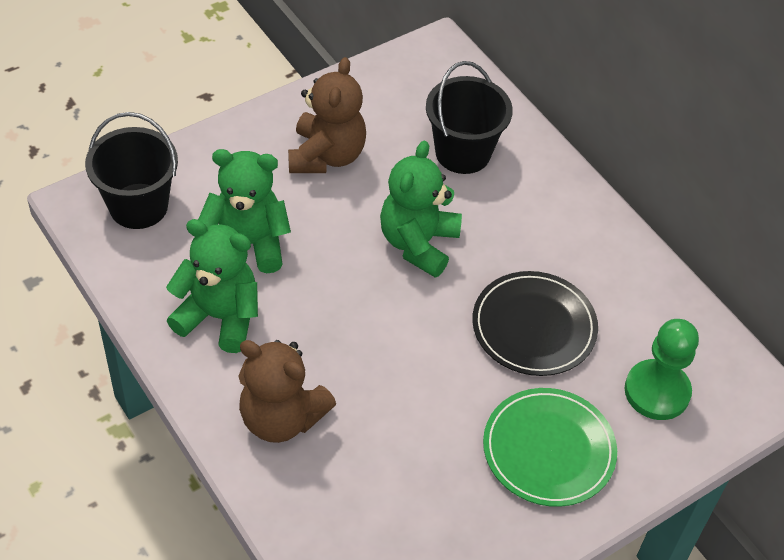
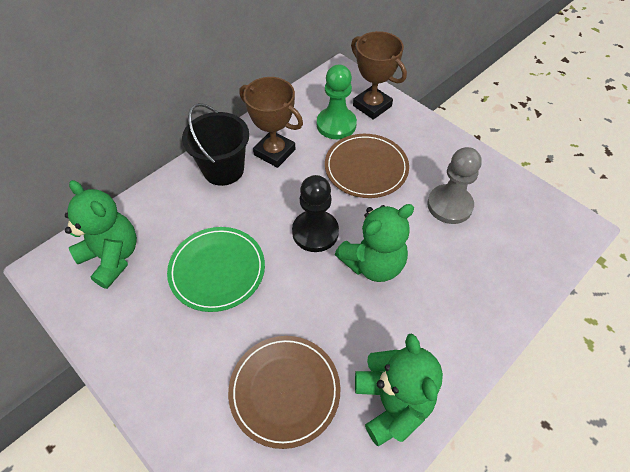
black bucket: 2 -> 1
black pawn: 0 -> 1
black plate: 1 -> 0
brown plate: 0 -> 2
brown teddy bear: 2 -> 0
brown trophy: 0 -> 2
grey pawn: 0 -> 1

